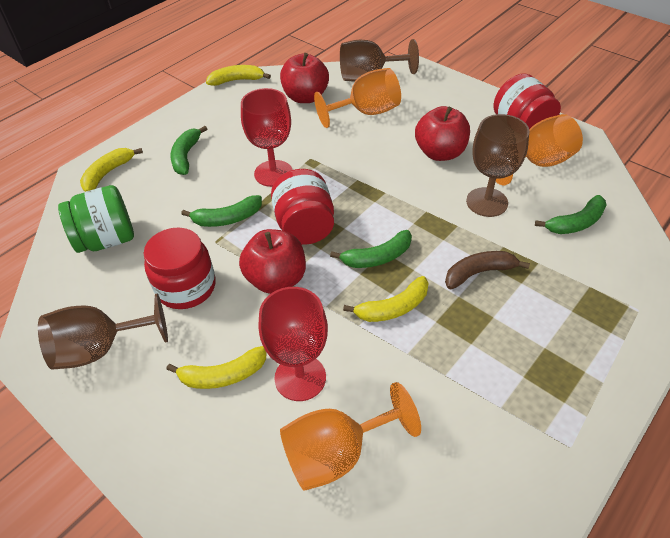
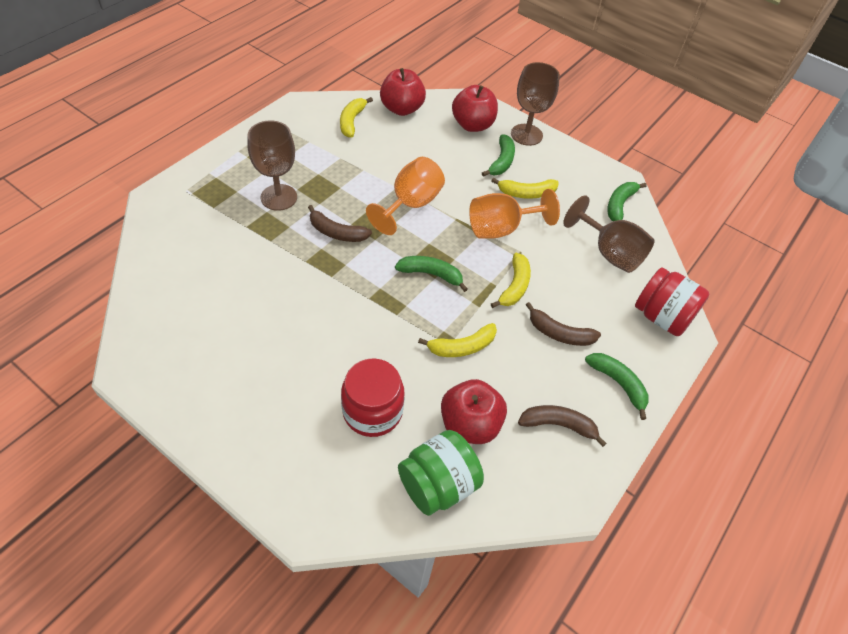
brown banana: 1 -> 3
orange goblet: 3 -> 2
red goblet: 2 -> 0
red jar: 3 -> 2

